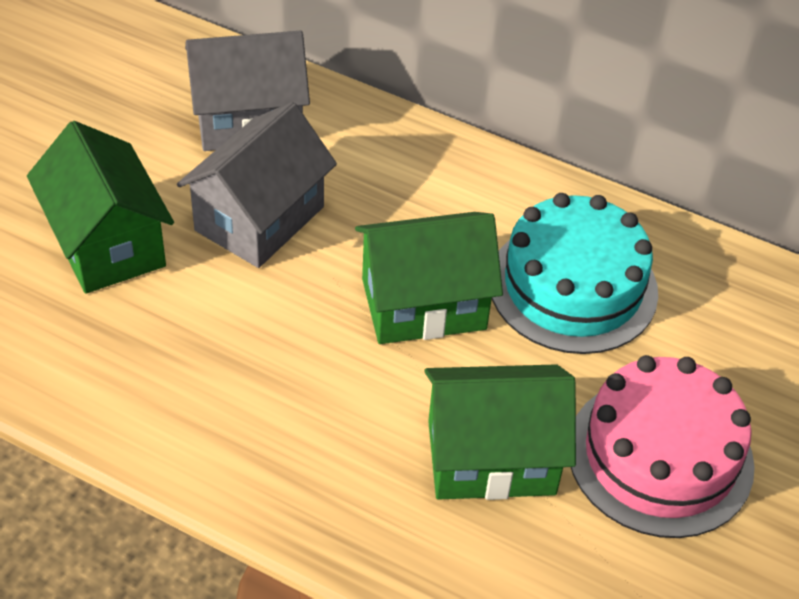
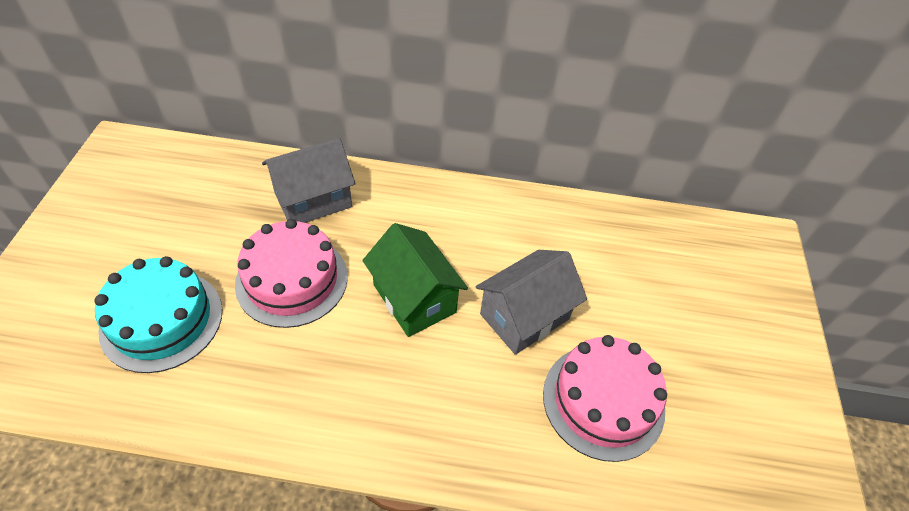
green house: 3 -> 1
pink cake: 1 -> 2

